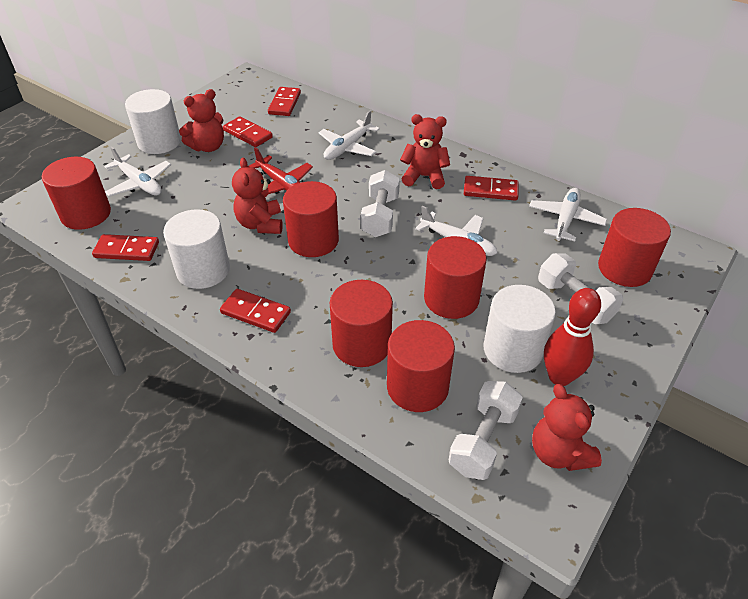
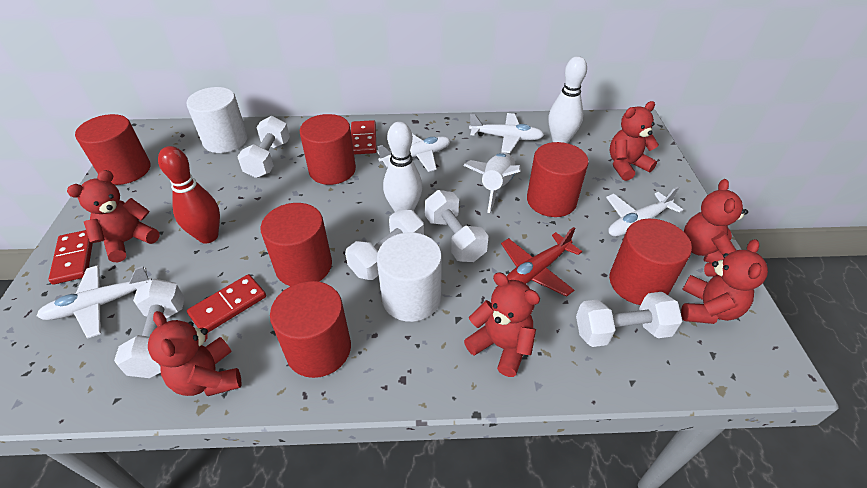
red domino: 5 -> 3
red teddy bear: 4 -> 6
white bowling pin: 0 -> 2
white cylinder: 3 -> 2
white dumbbell: 3 -> 5
white rocket: 0 -> 1

